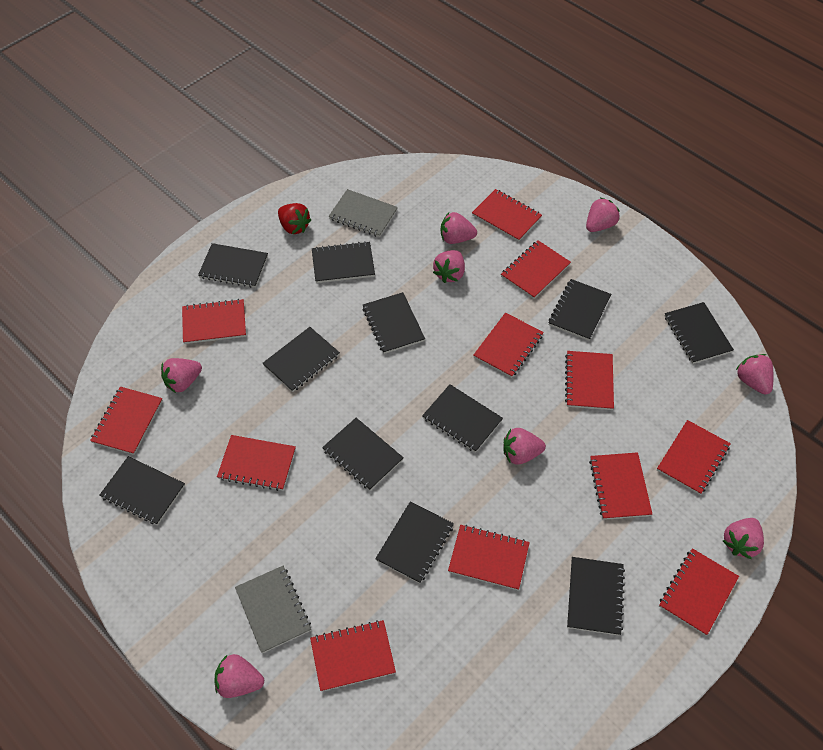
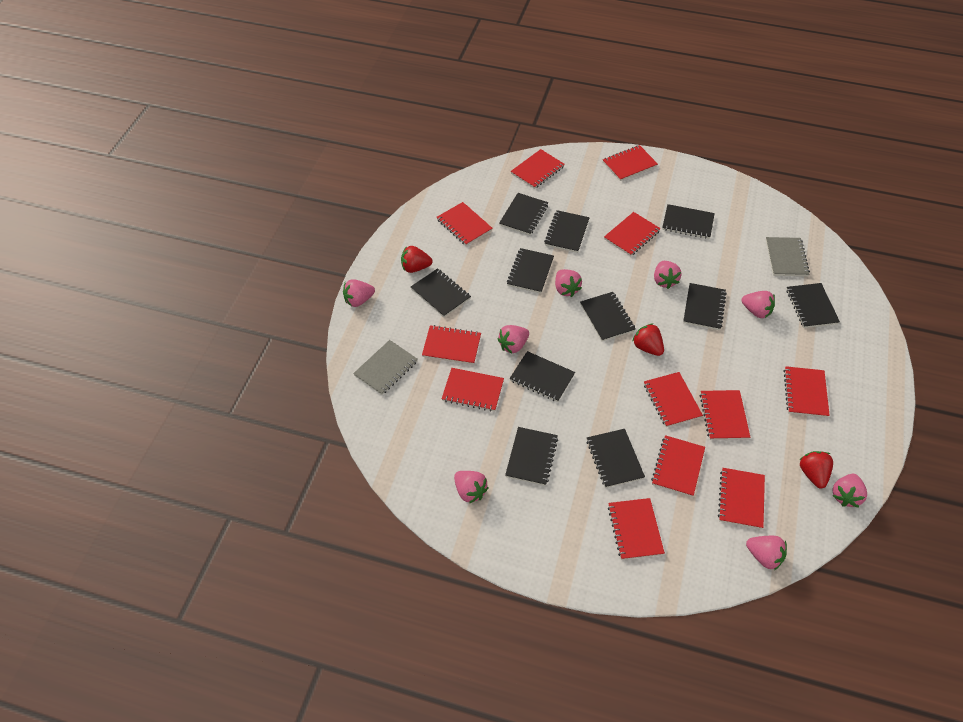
red strawberry: 1 -> 3

